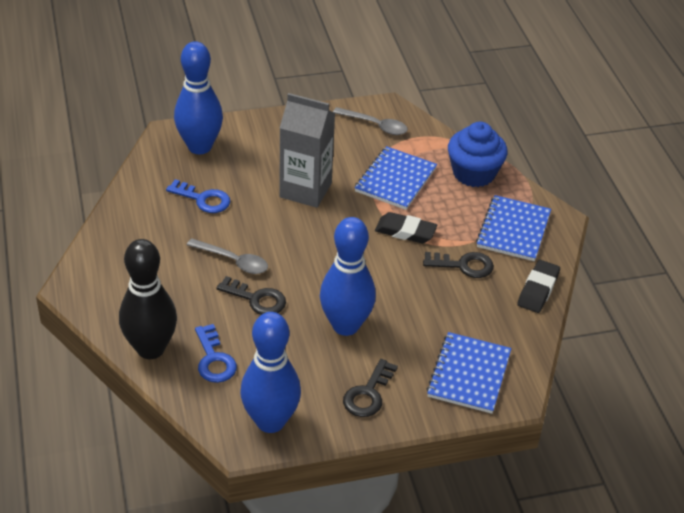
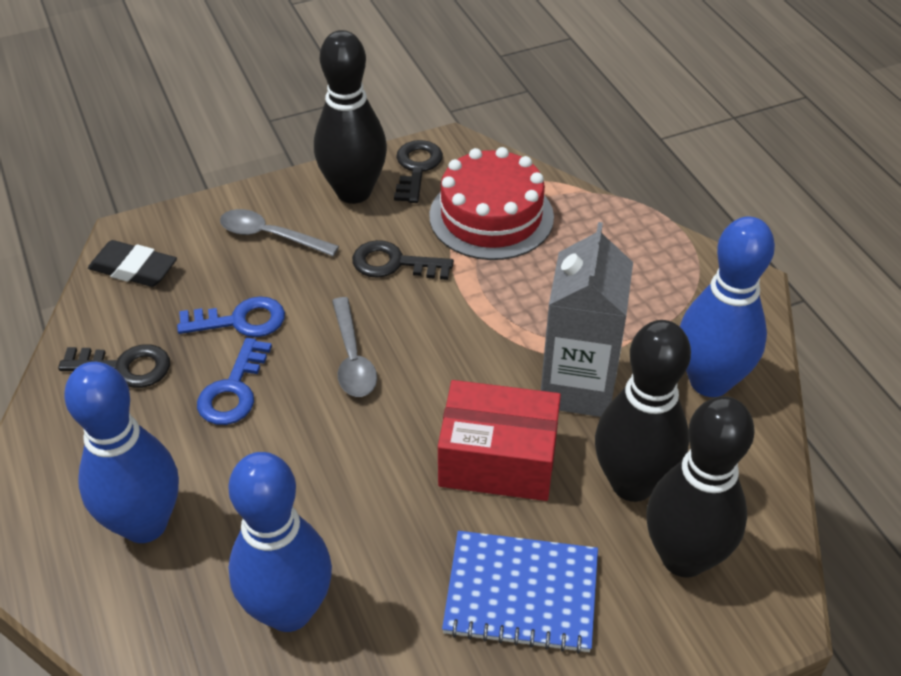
black bowling pin: 1 -> 3
black eraser: 2 -> 1
blue cupcake: 1 -> 0
blue notebook: 3 -> 1
red box: 0 -> 1
red cake: 0 -> 1

